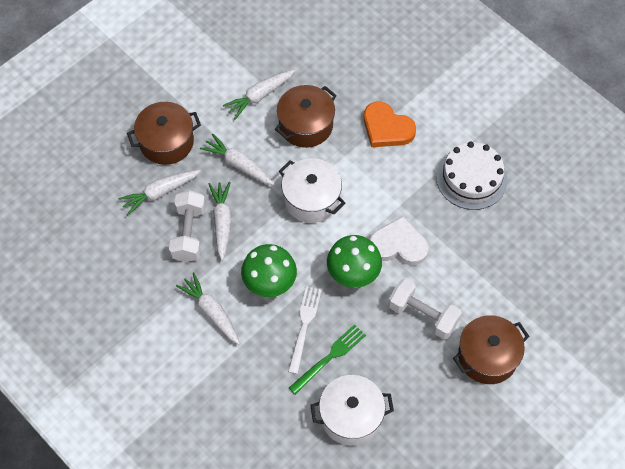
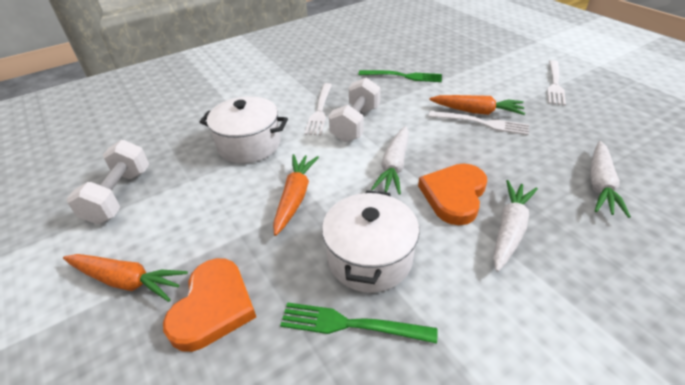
brown pot: 3 -> 0
green fork: 1 -> 2
green mushroom: 2 -> 0
orange carrot: 0 -> 3
orange heart: 1 -> 2
white cake: 1 -> 0
white carrot: 5 -> 3
white fork: 1 -> 3
white heart: 1 -> 0

